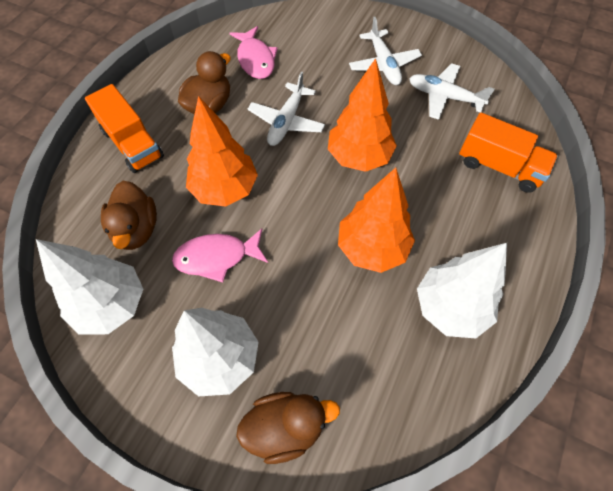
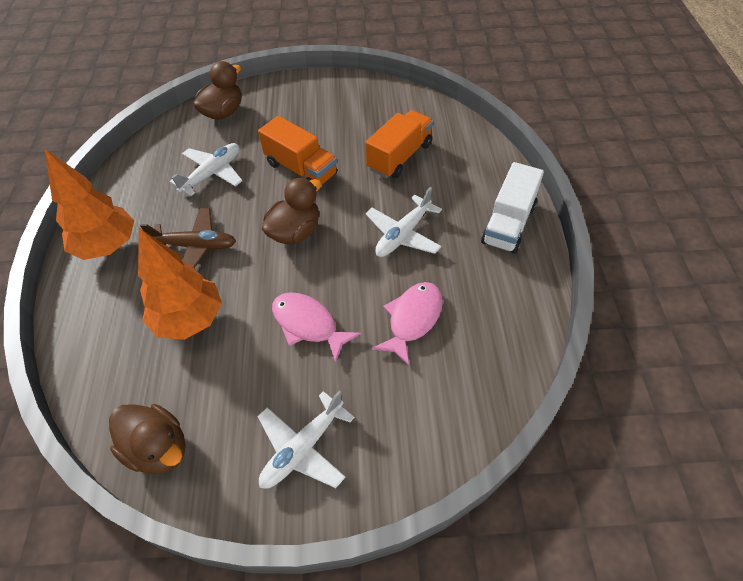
brown plane: 0 -> 1
orange tree: 3 -> 2
white tree: 3 -> 0
white truck: 0 -> 1

